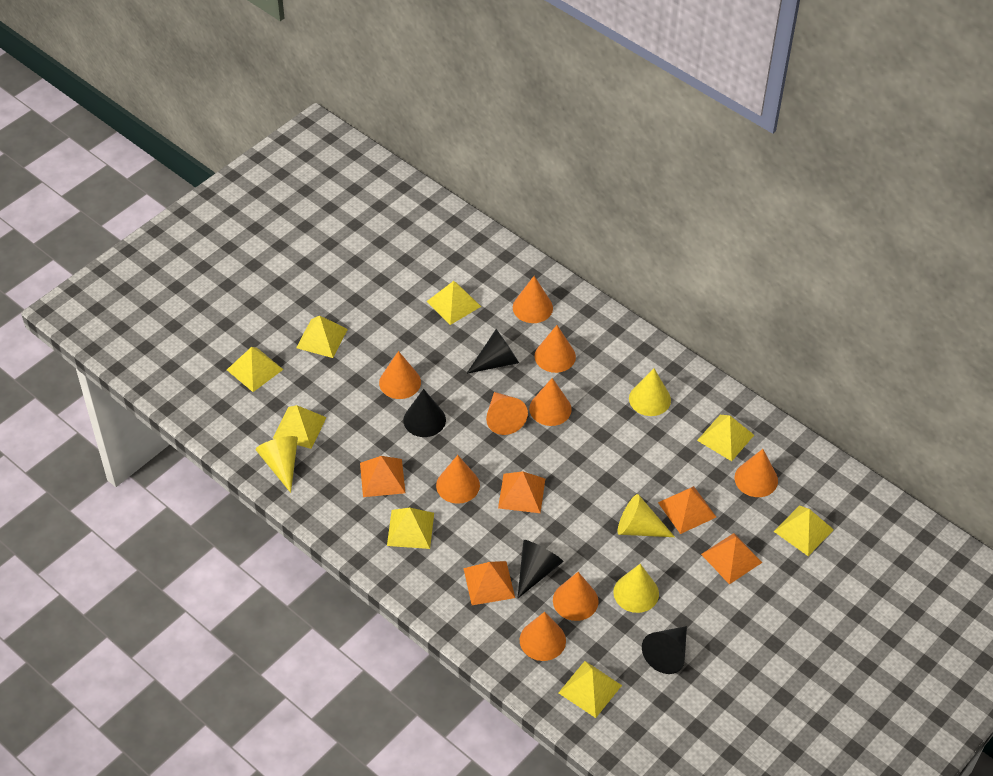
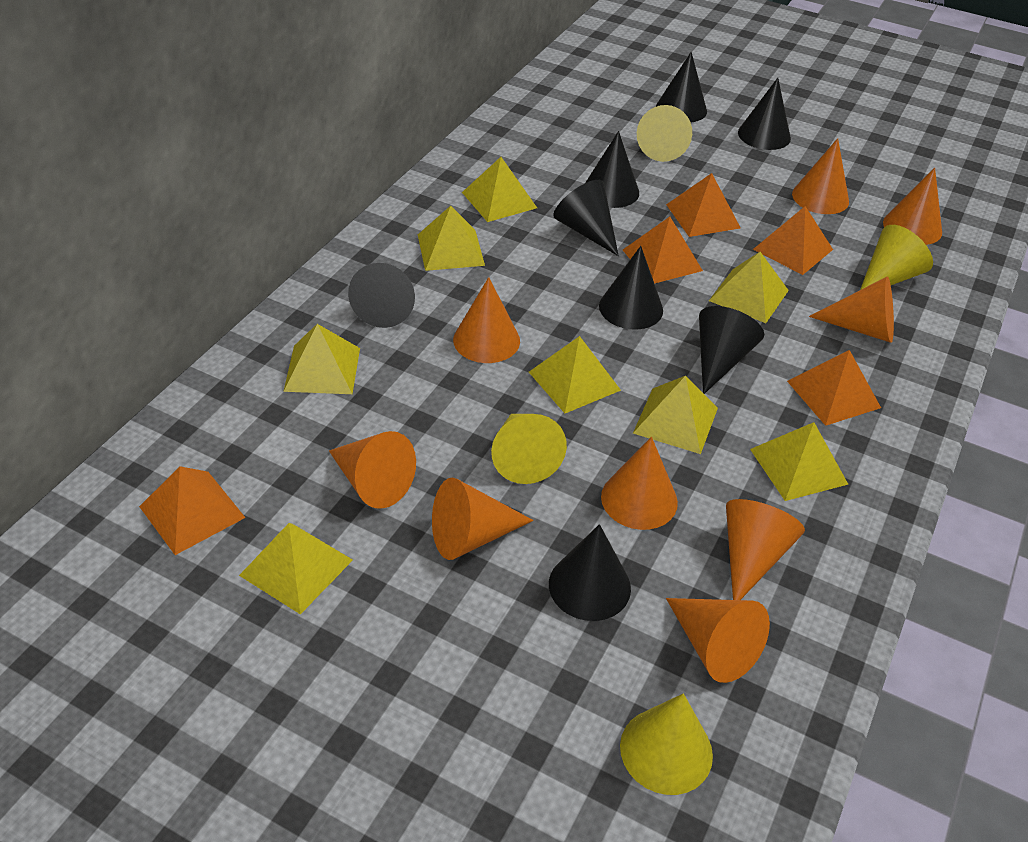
black cone: 4 -> 8

